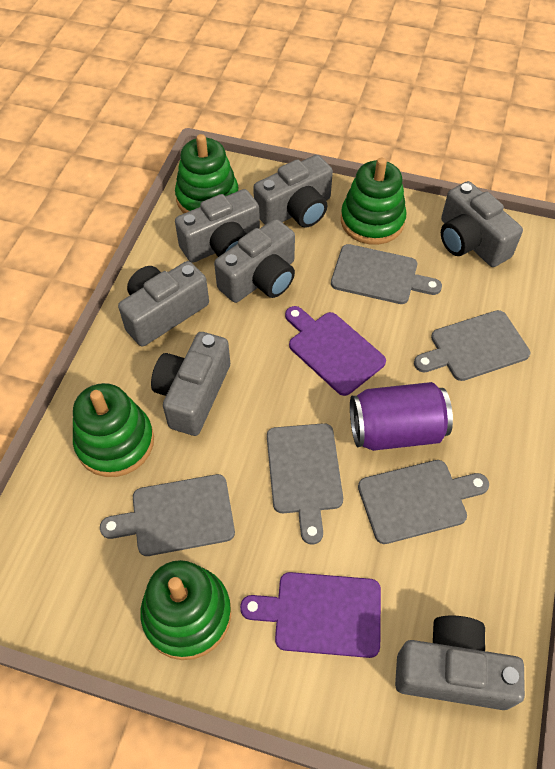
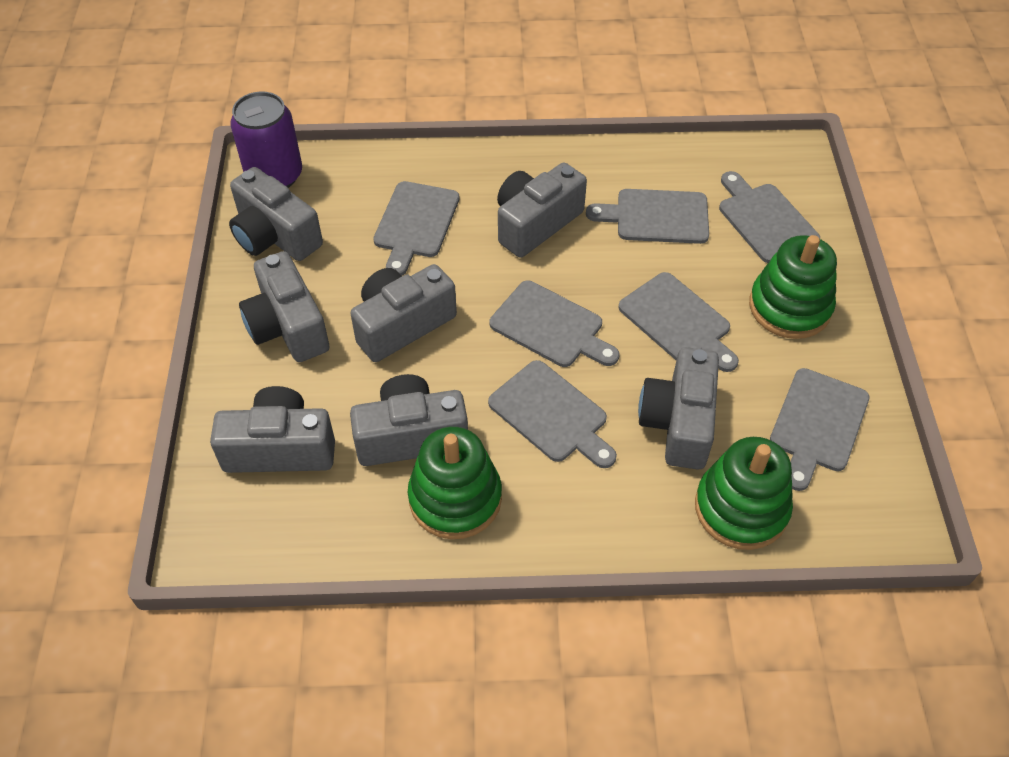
green stacking toy: 4 -> 3
grey cutting board: 5 -> 7
purple cutting board: 2 -> 0

